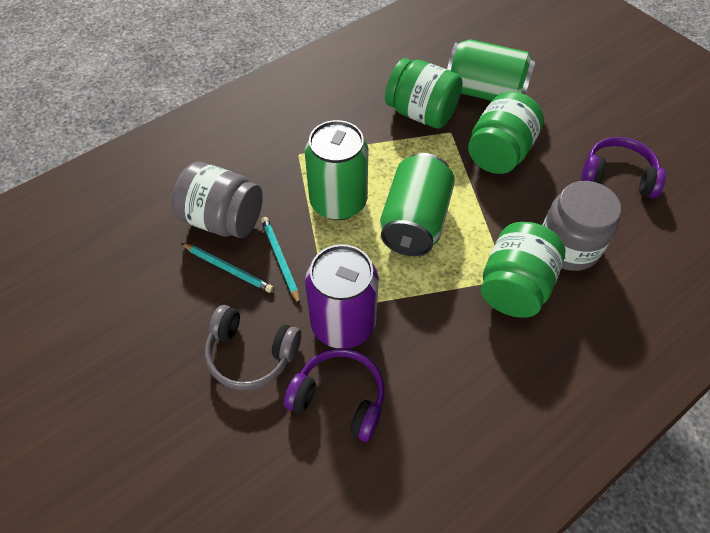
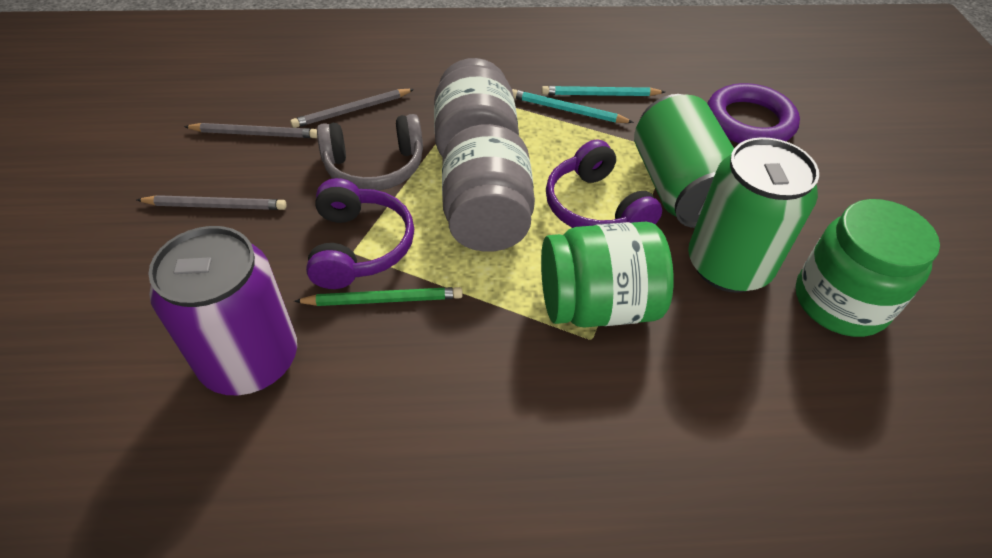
green can: 3 -> 2
green jar: 3 -> 2
green pencil: 0 -> 1
grey pencil: 0 -> 3
purple ring: 0 -> 1

